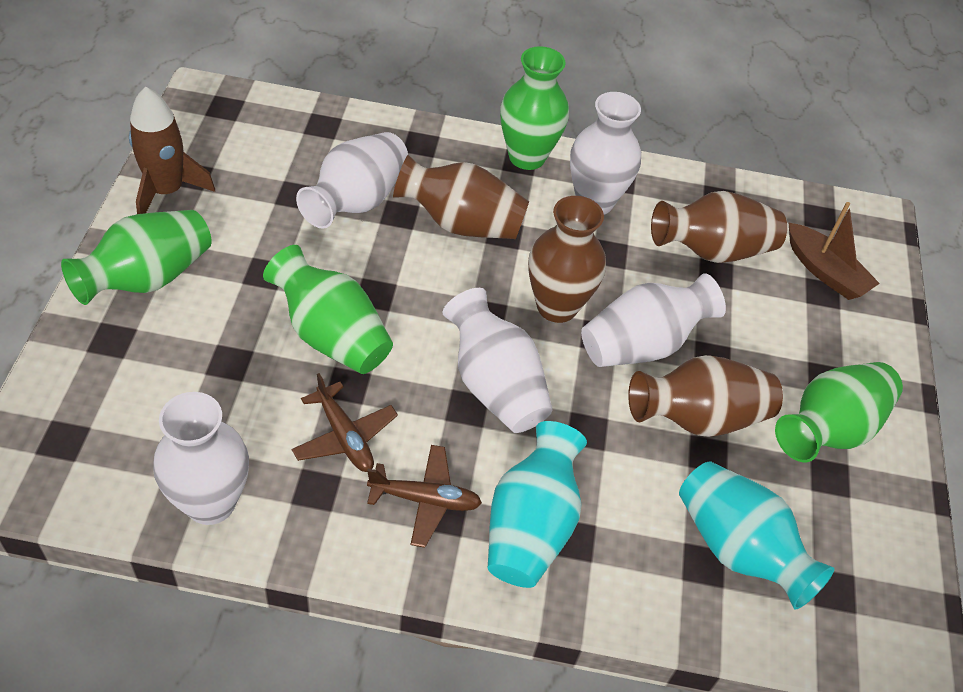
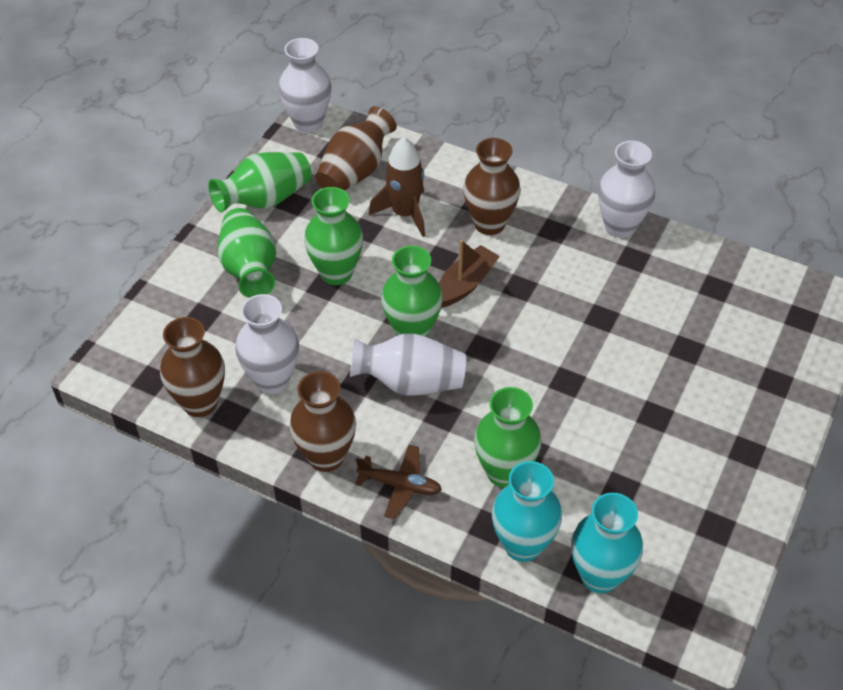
brown plane: 2 -> 1
green vase: 4 -> 5
white vase: 5 -> 4

